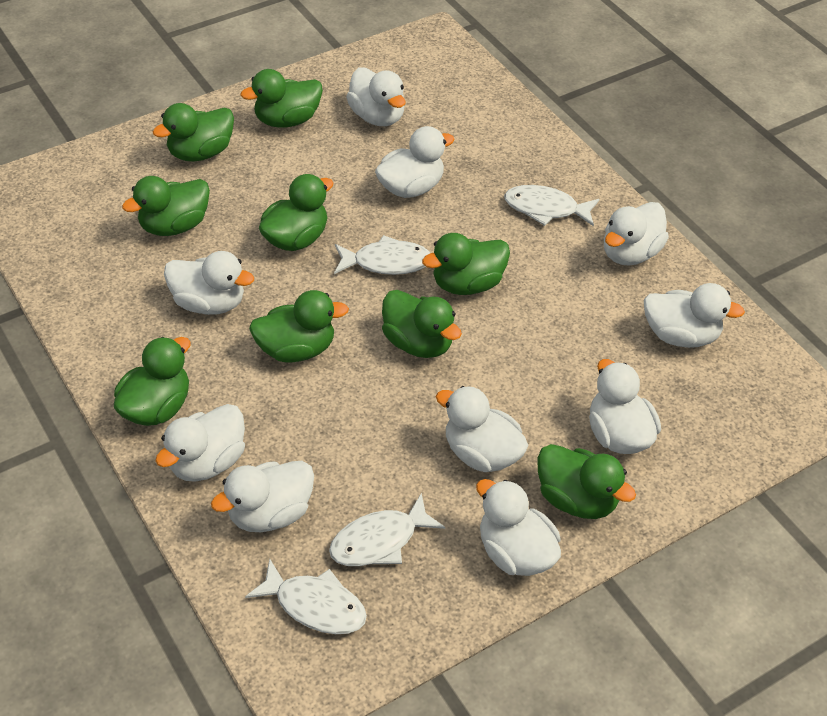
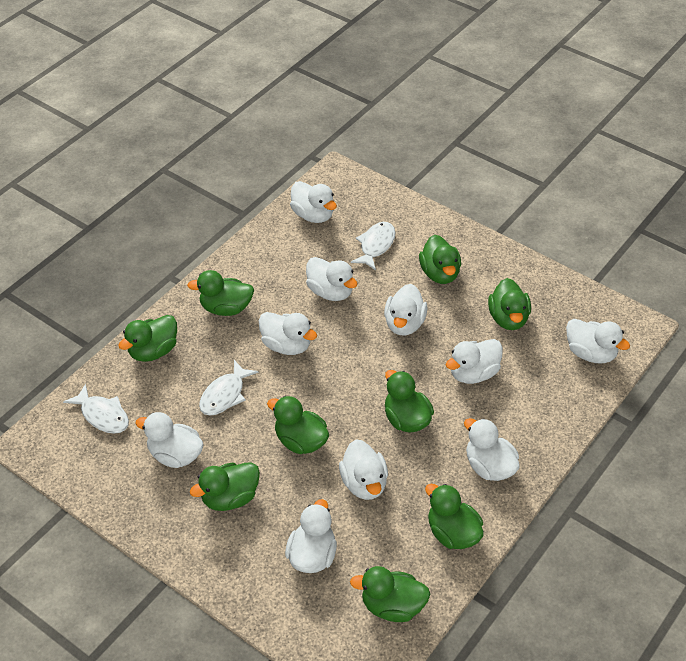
white fish: 4 -> 3

